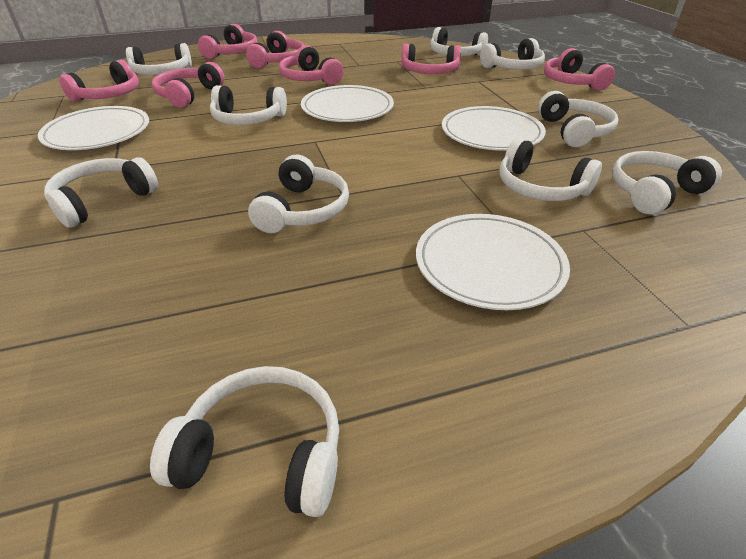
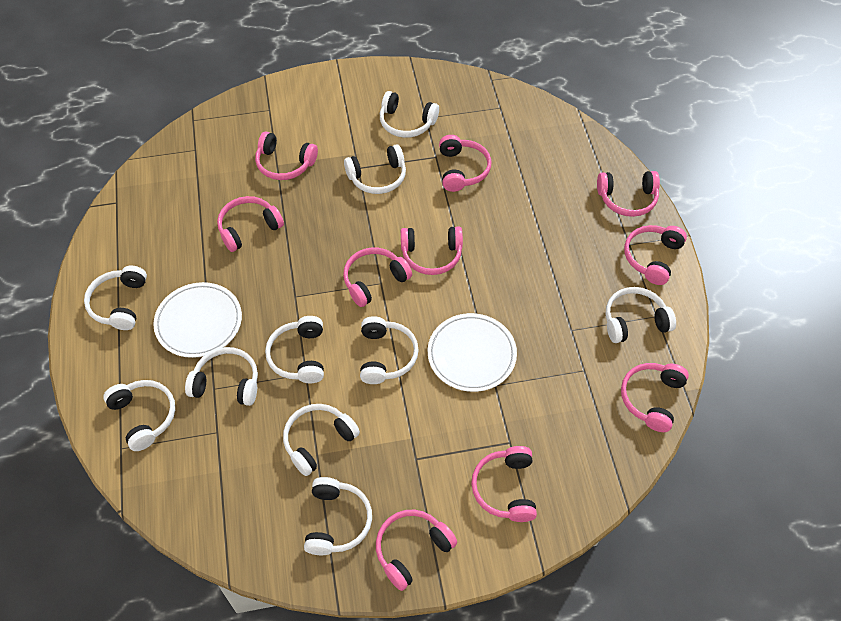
pink headphones: 7 -> 10
white plate: 4 -> 2

